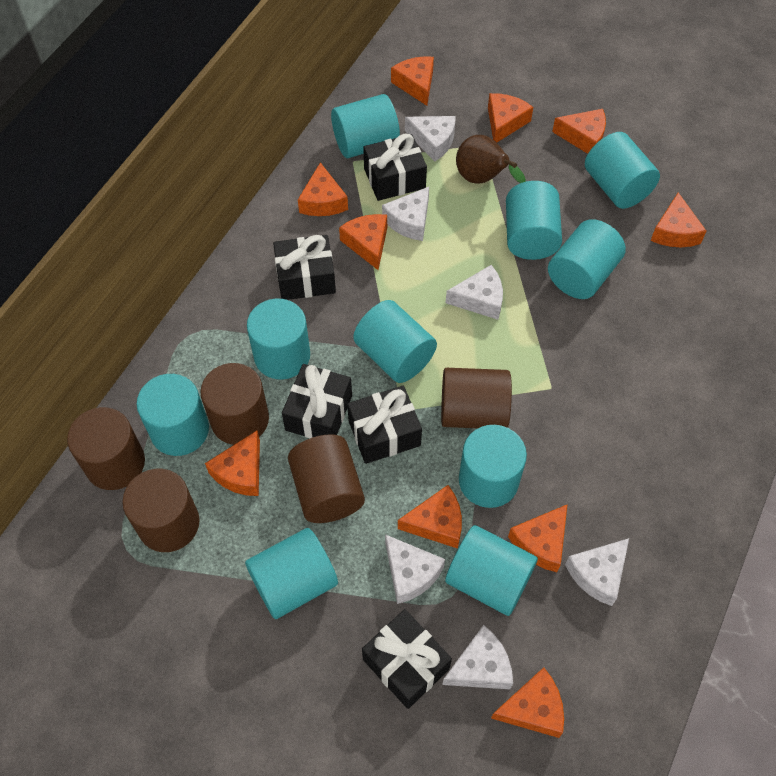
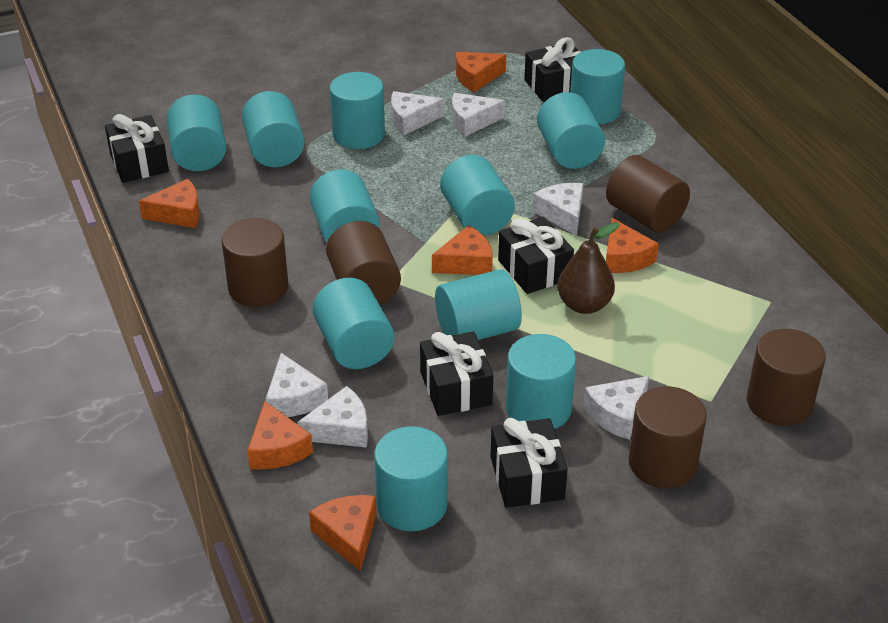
orange cheese: 10 -> 6
turquoise cylinder: 10 -> 11

